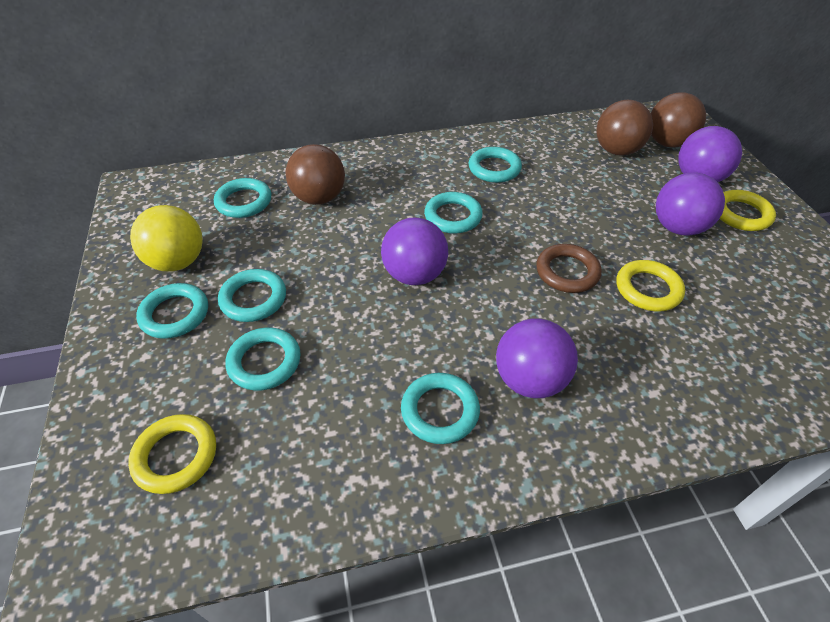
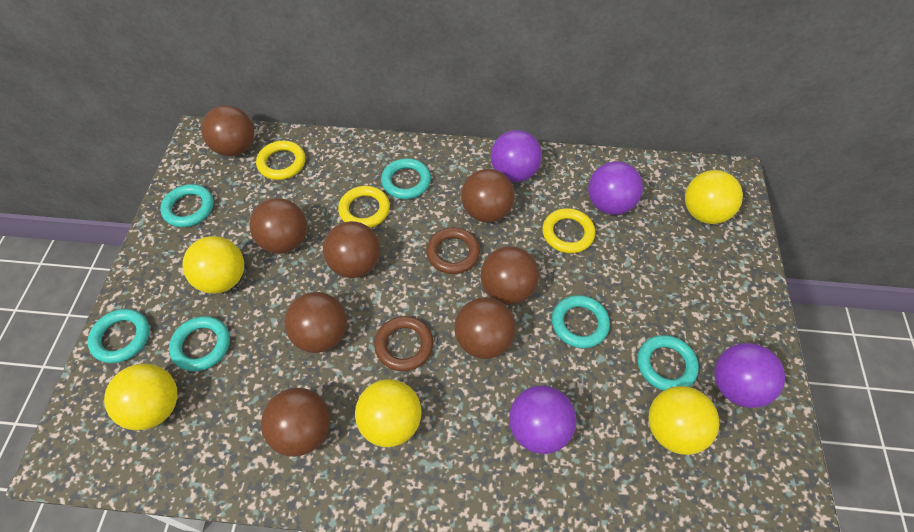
brown ball: 3 -> 8
brown ring: 1 -> 2
turquoise ring: 7 -> 6
yellow ball: 1 -> 5

